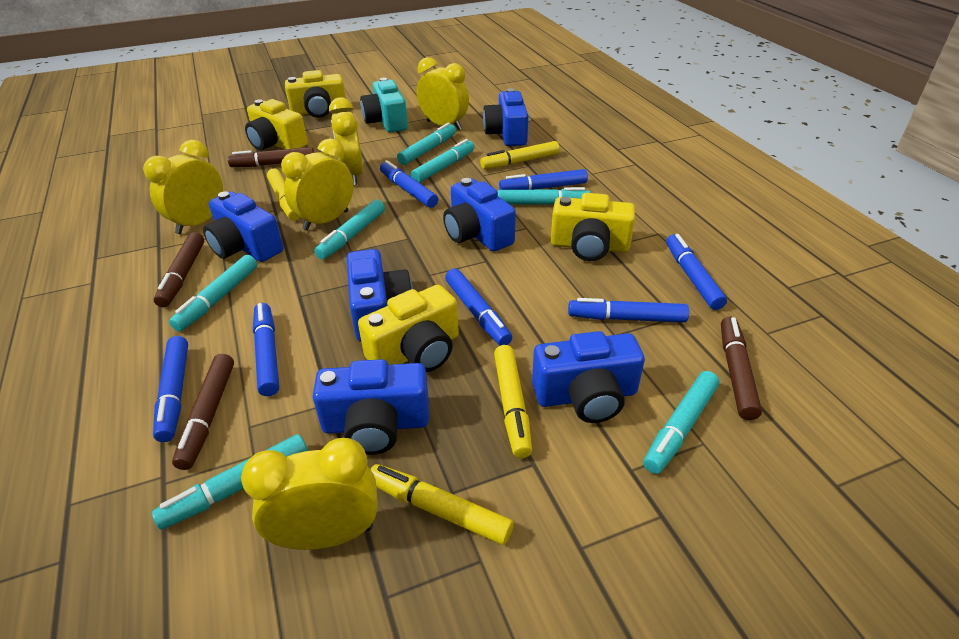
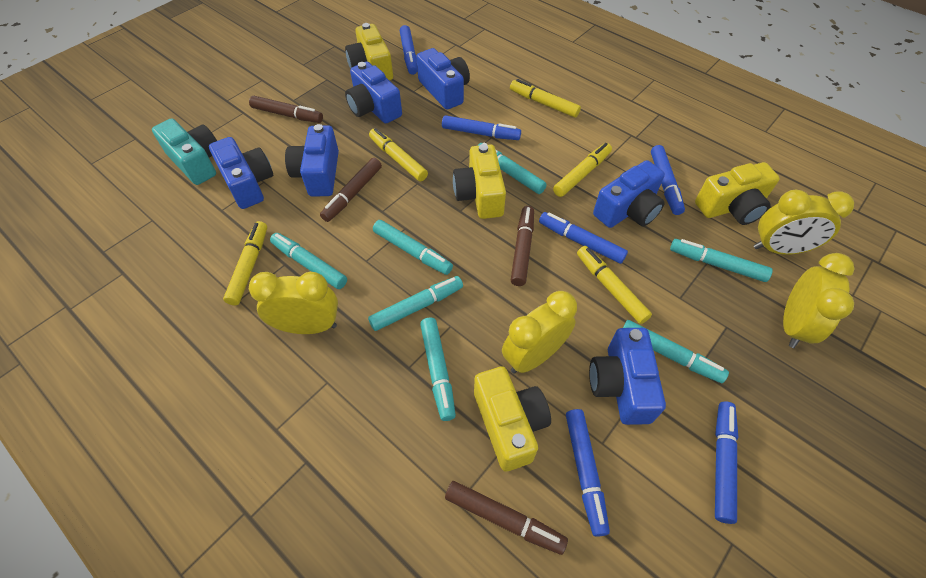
blue marker: 7 -> 6
yellow clock: 5 -> 4
yellow marker: 4 -> 5

